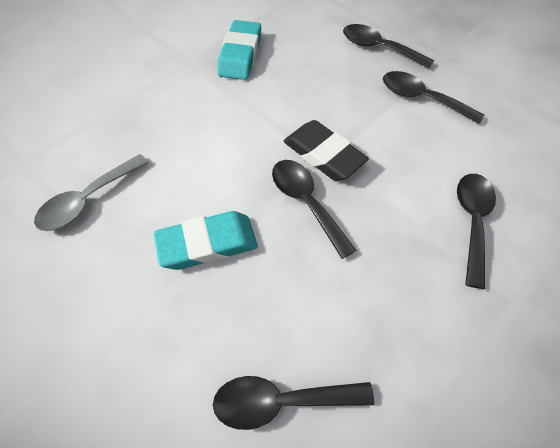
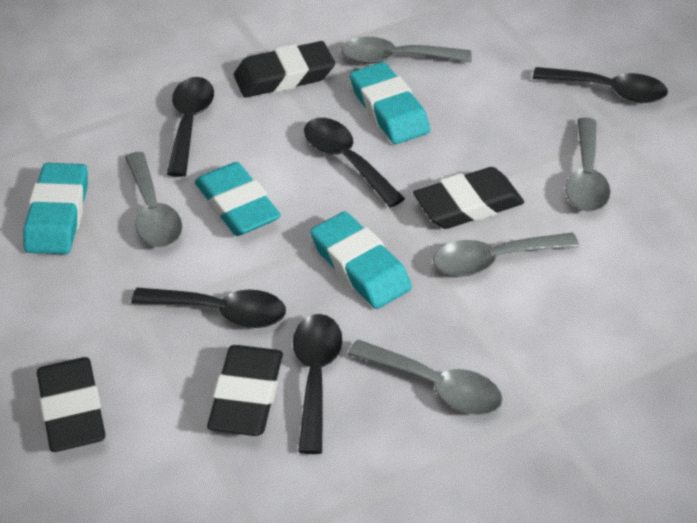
black eraser: 1 -> 4
grey spoon: 1 -> 5
turquoise eraser: 2 -> 4

